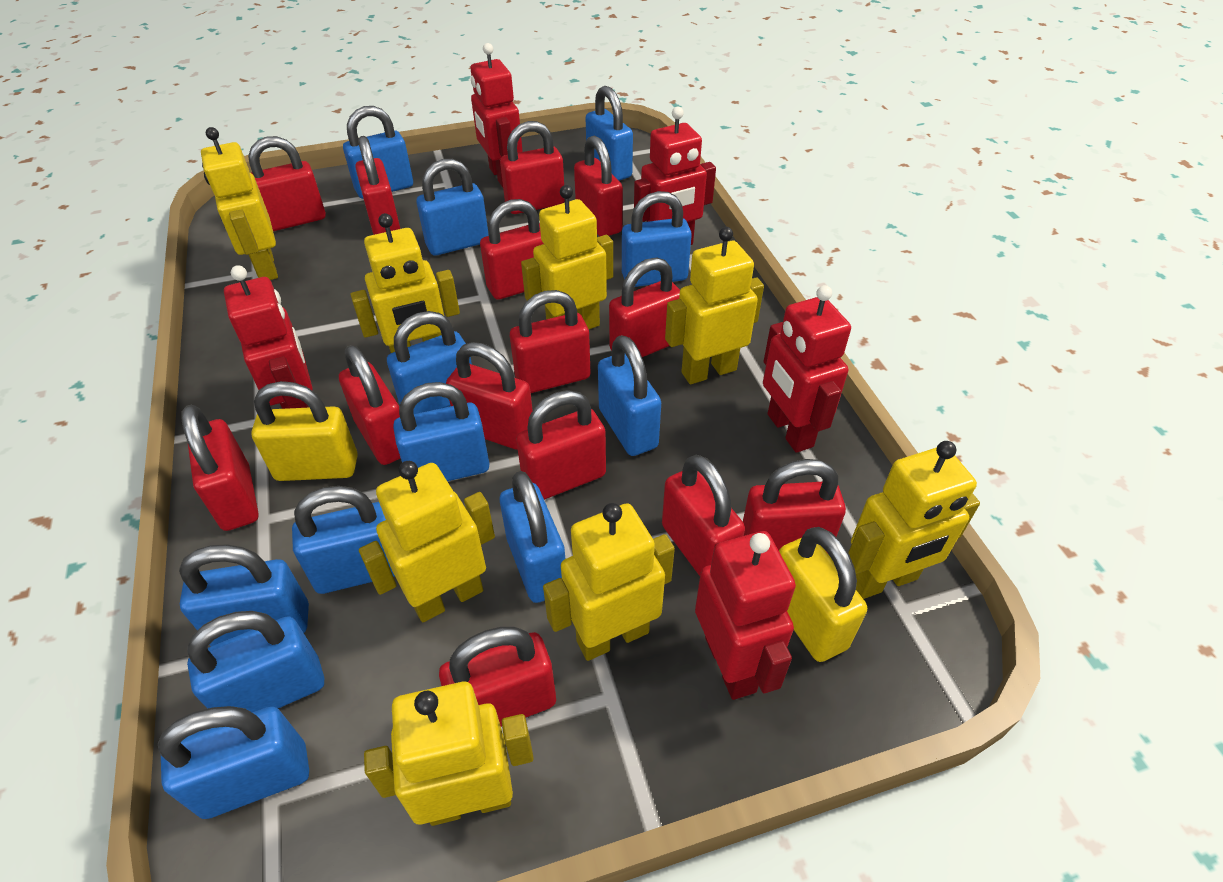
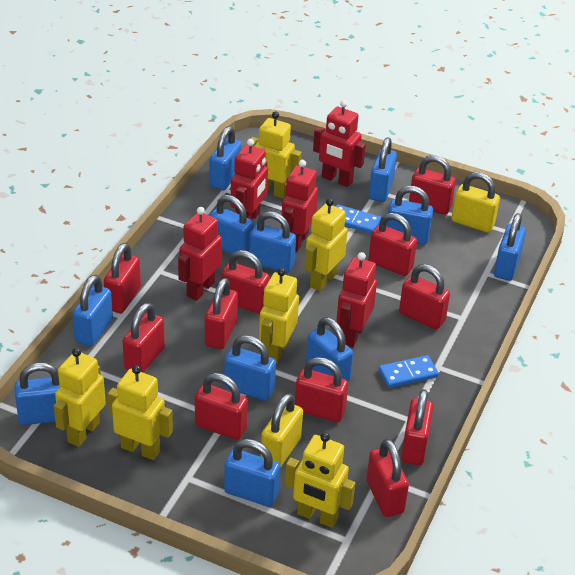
blue domino: 0 -> 2
blue padlock: 12 -> 11
red padlock: 14 -> 11
yellow robot: 8 -> 6

